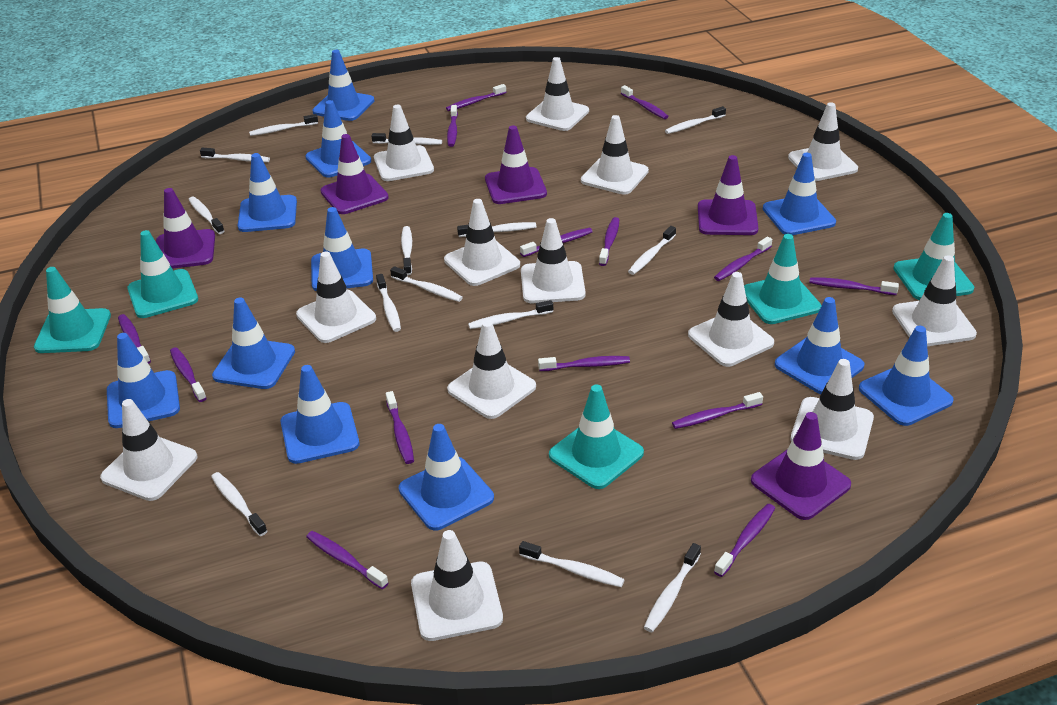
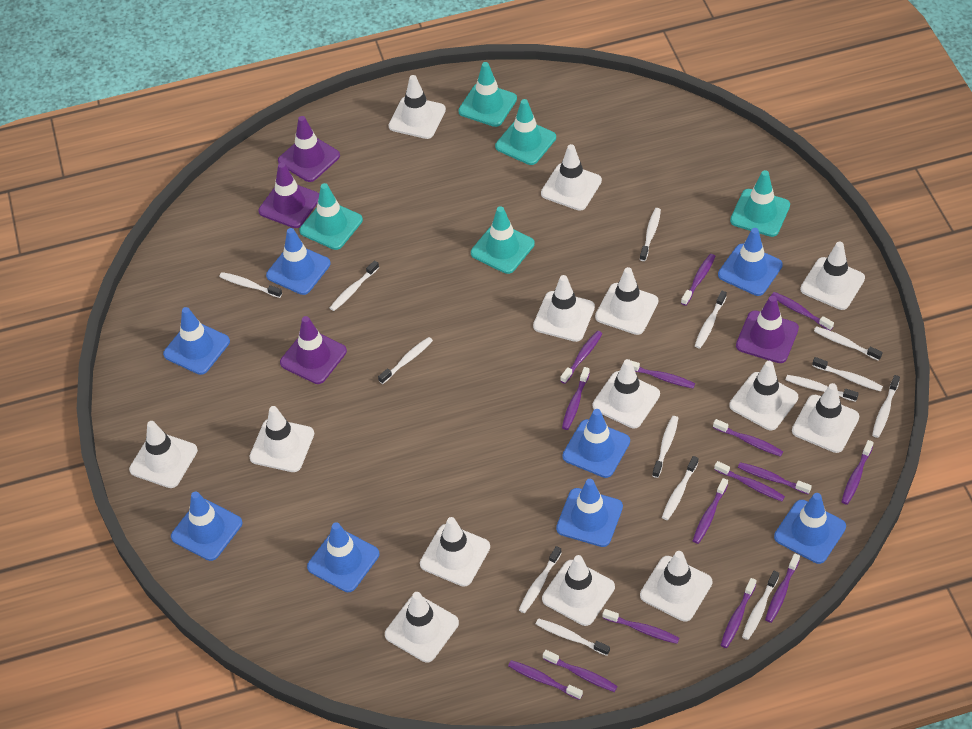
blue traffic cone: 11 -> 8
purple toothbrush: 14 -> 15
purple traffic cone: 5 -> 4
white traffic cone: 13 -> 14

